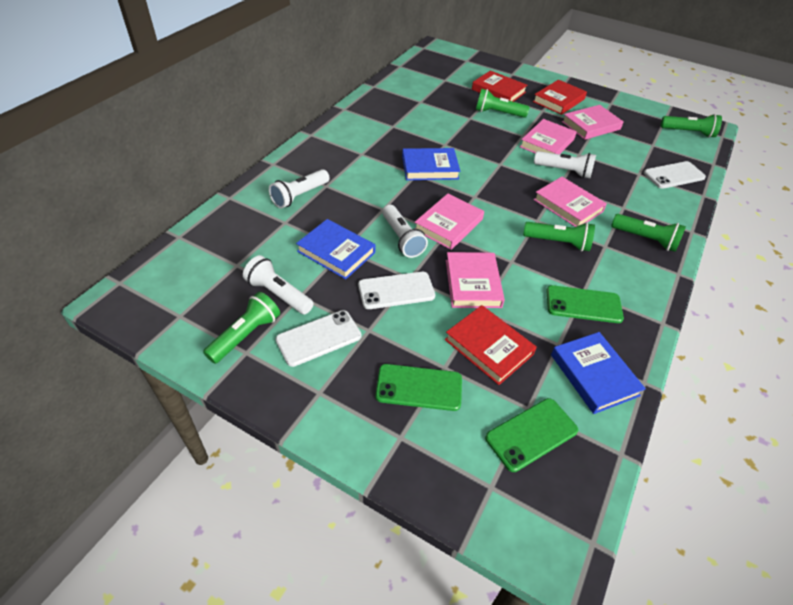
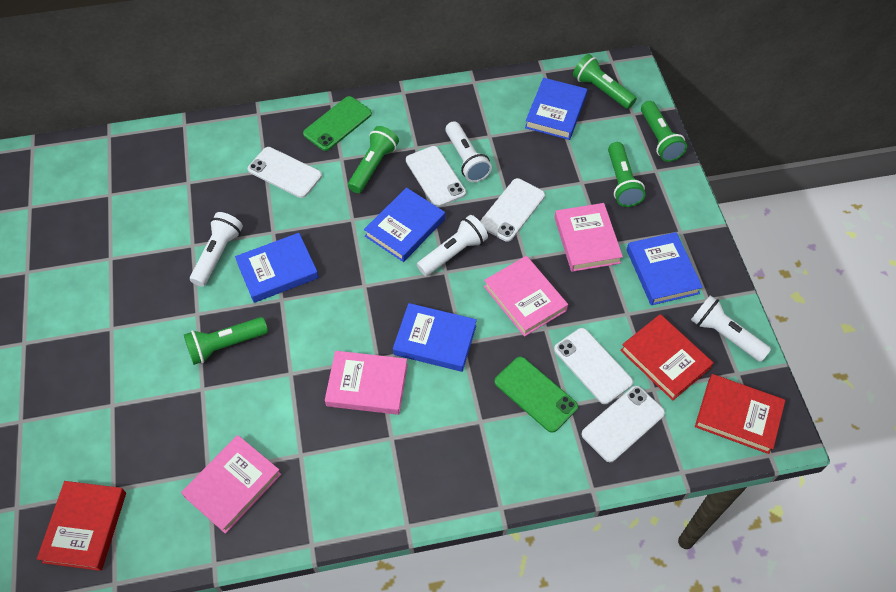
blue book: 3 -> 5
green phone: 3 -> 2
pink book: 5 -> 4
white phone: 3 -> 5

